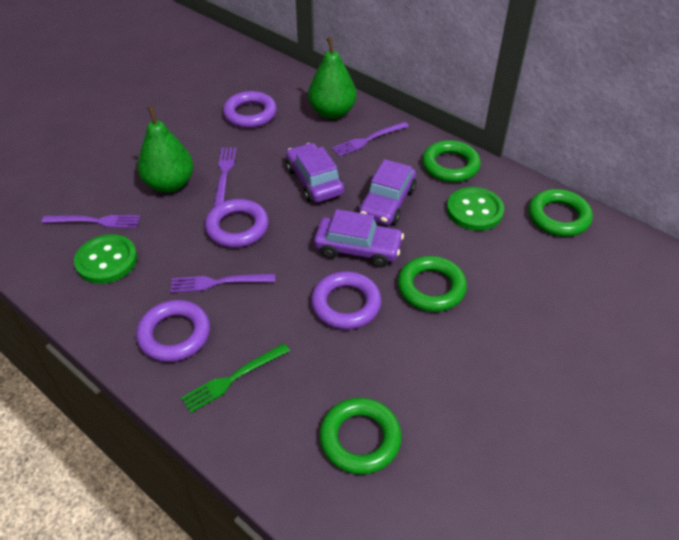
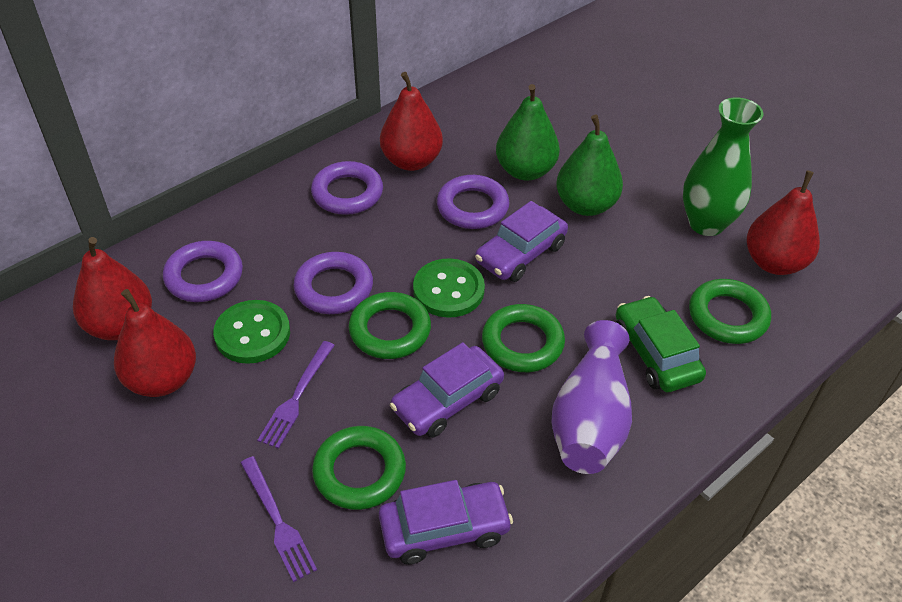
green car: 0 -> 1
green fork: 1 -> 0
green vase: 0 -> 1
purple fork: 4 -> 2
purple vase: 0 -> 1
red pear: 0 -> 4

